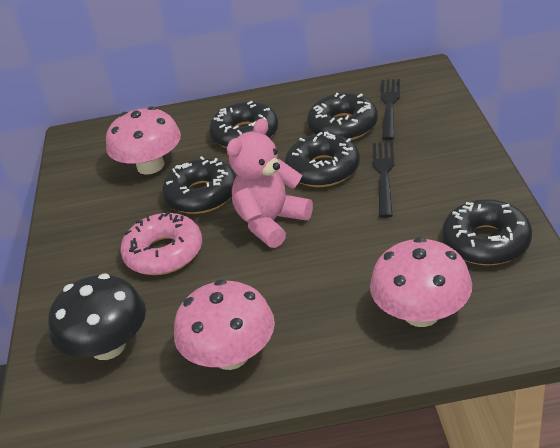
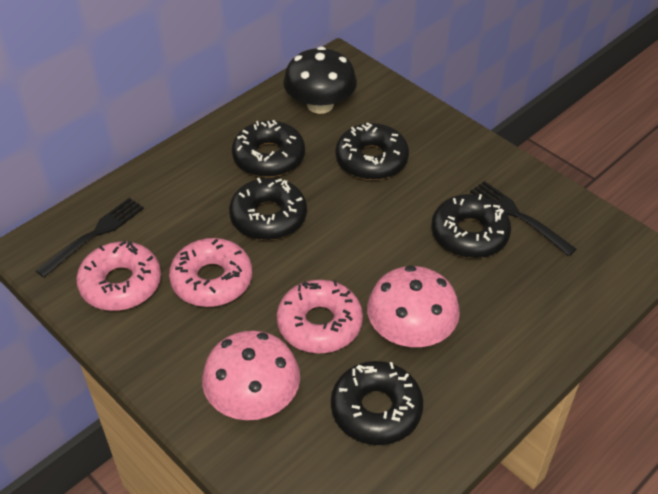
pink donut: 1 -> 3
pink mushroom: 3 -> 2
pink teddy bear: 1 -> 0

